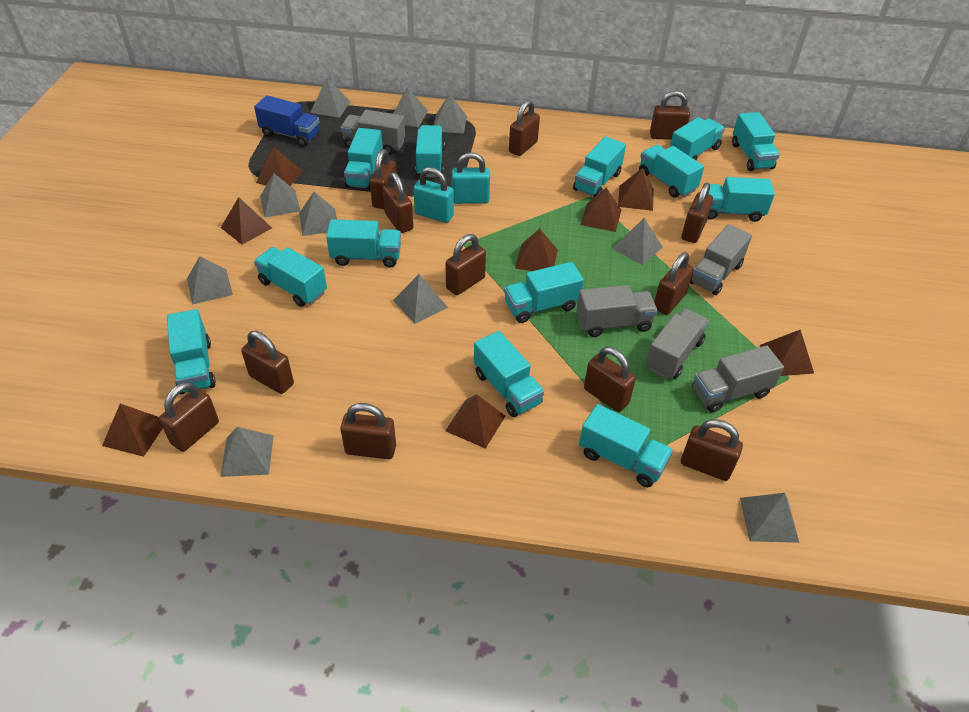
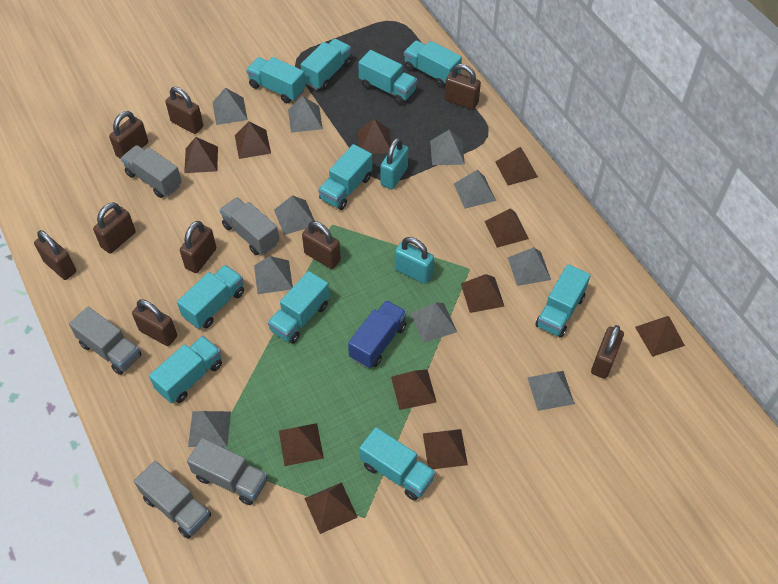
brown padlock: 12 -> 9
brown pyramid: 8 -> 11
turquoise truck: 13 -> 10

